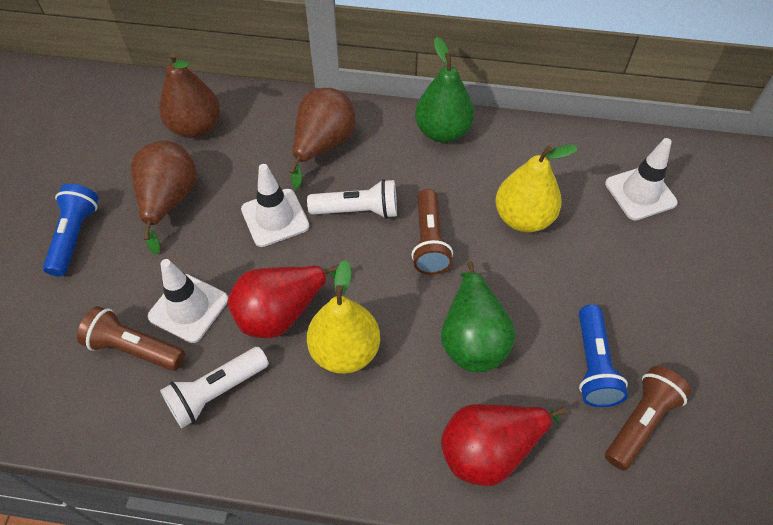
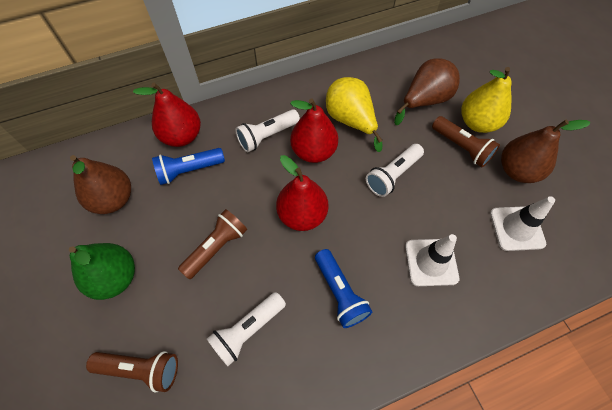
green pear: 2 -> 1
red pear: 2 -> 3
white flashlight: 2 -> 3
white traffic cone: 3 -> 2

